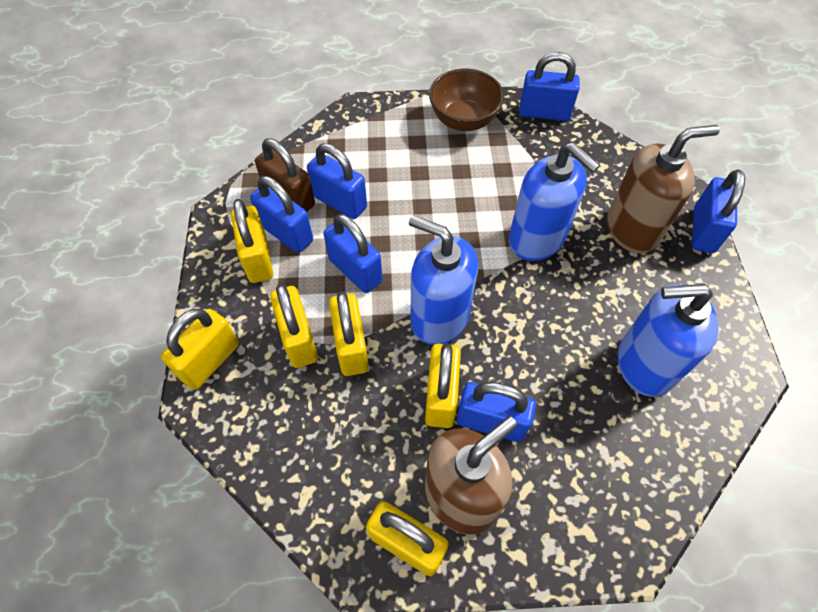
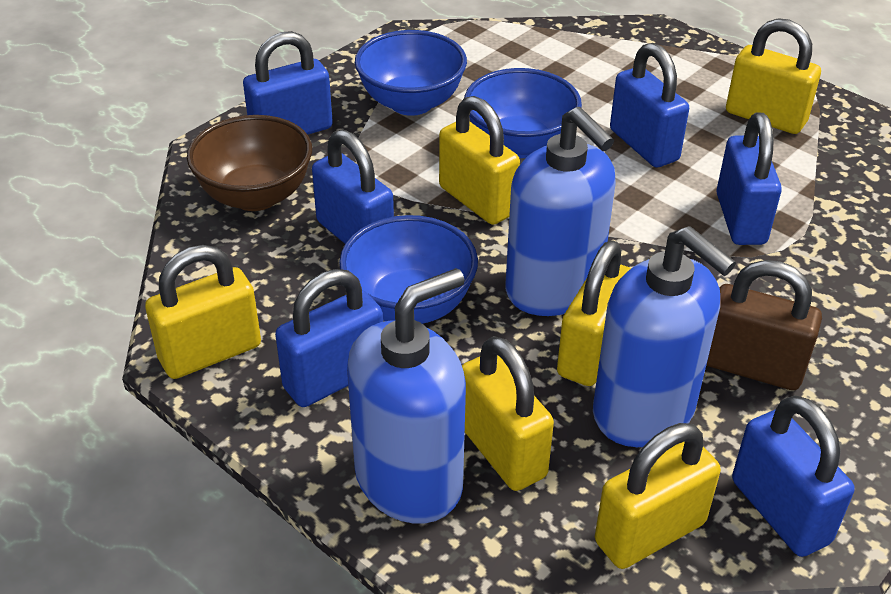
blue bowl: 0 -> 3
brown soap dispenser: 2 -> 0

